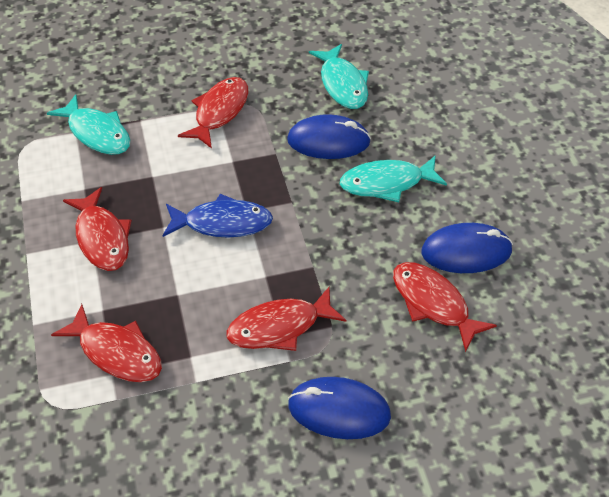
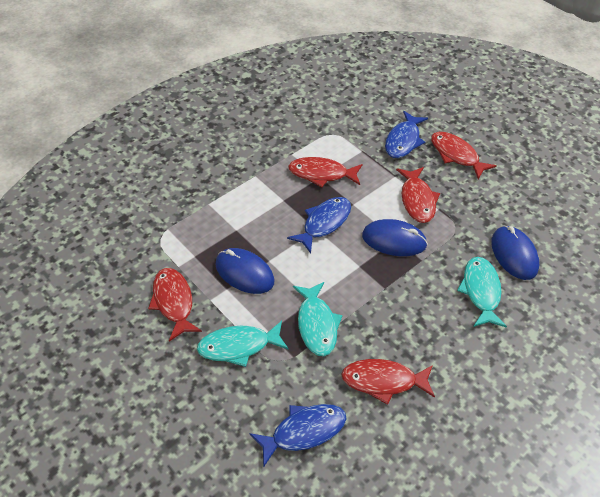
blue fish: 1 -> 3

